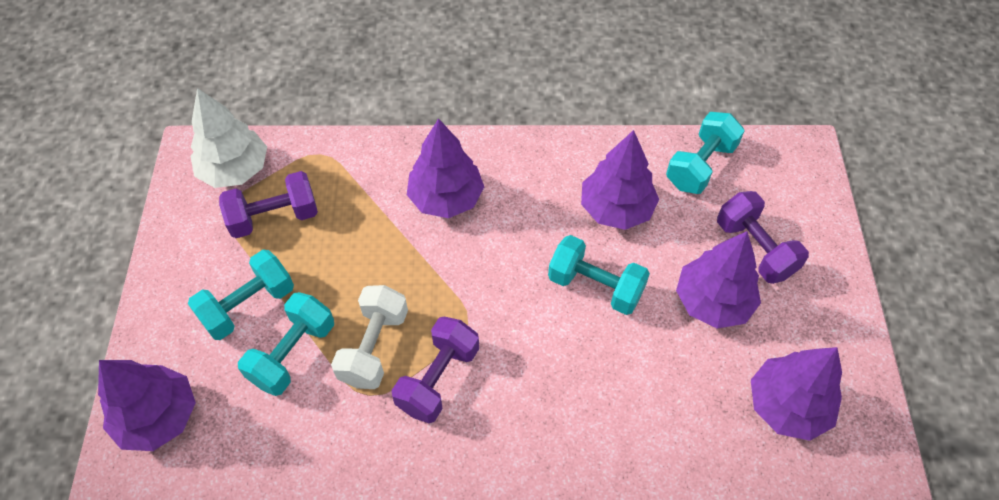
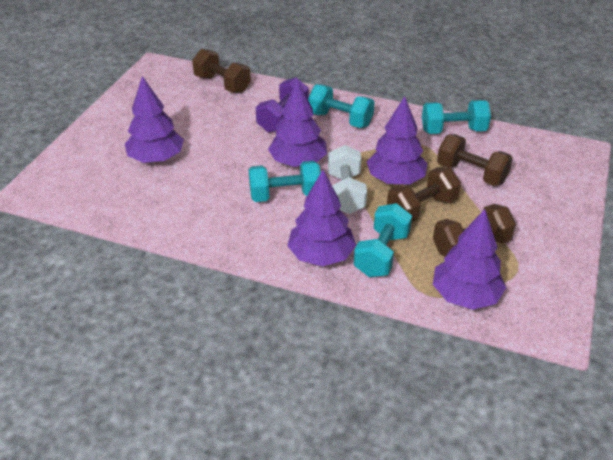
brown dumbbell: 0 -> 4
purple dumbbell: 3 -> 1
white tree: 1 -> 0

